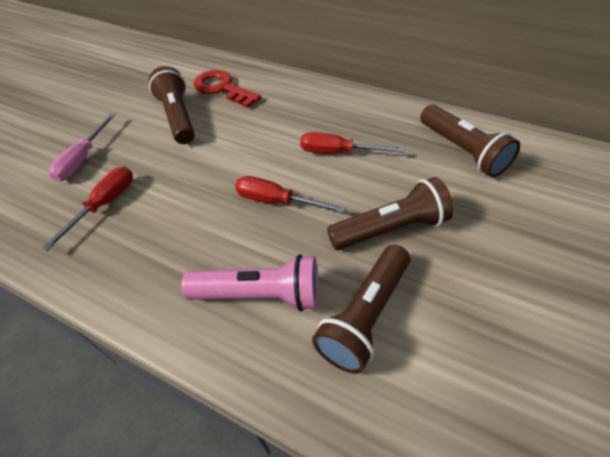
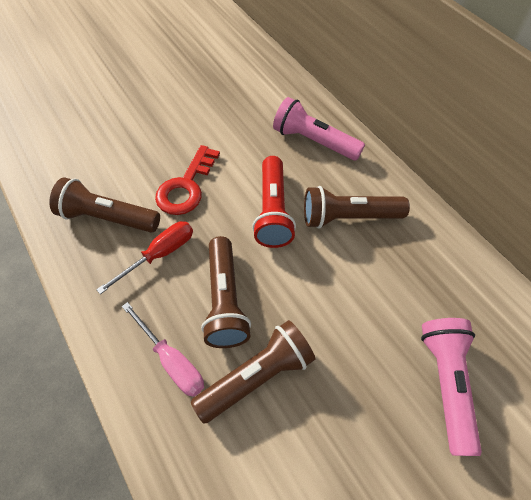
pink flashlight: 1 -> 2
red flashlight: 0 -> 1
red screwdriver: 3 -> 1

